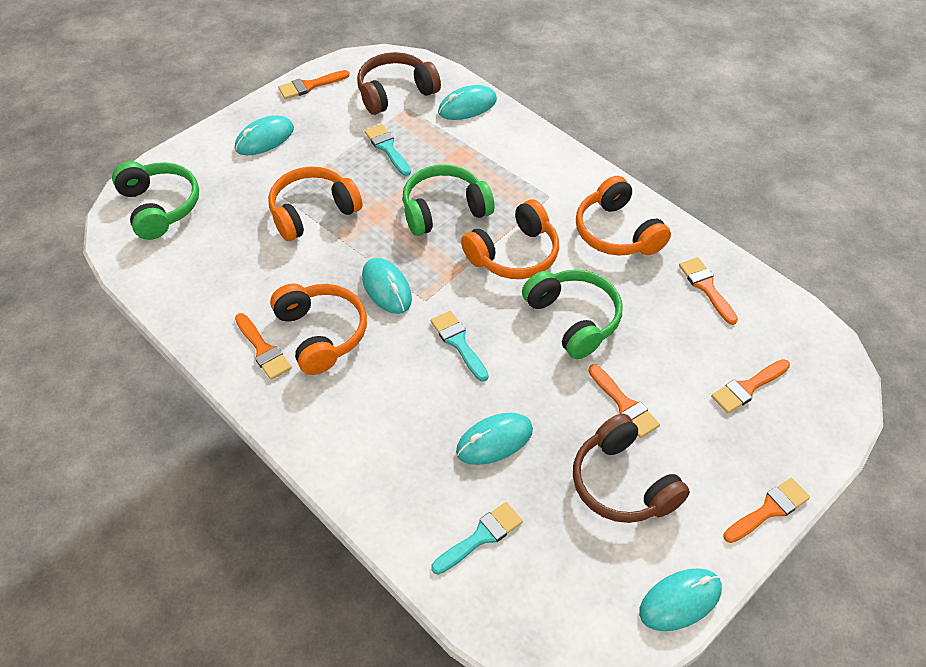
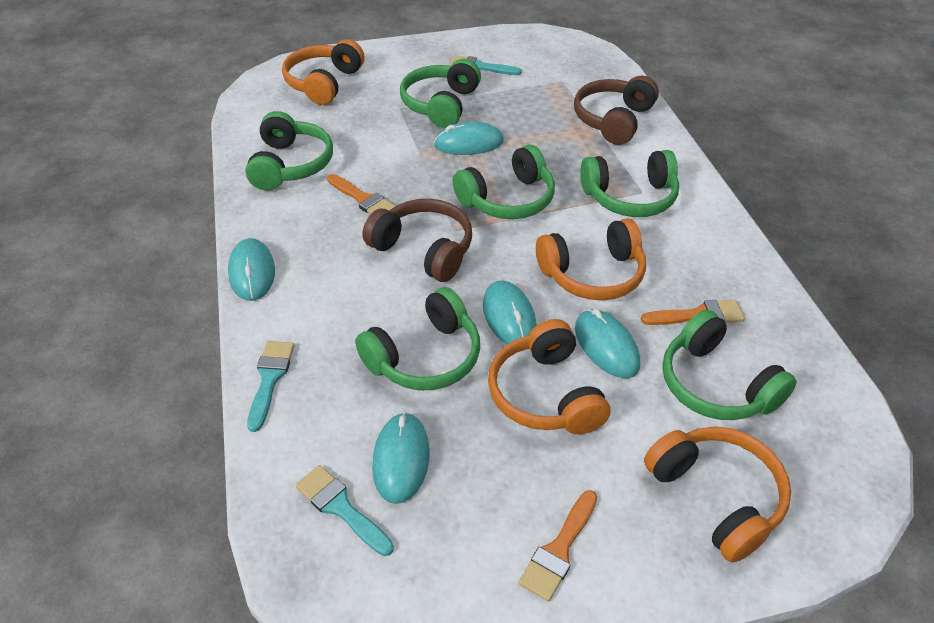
green headphones: 3 -> 6
orange brush: 6 -> 3

